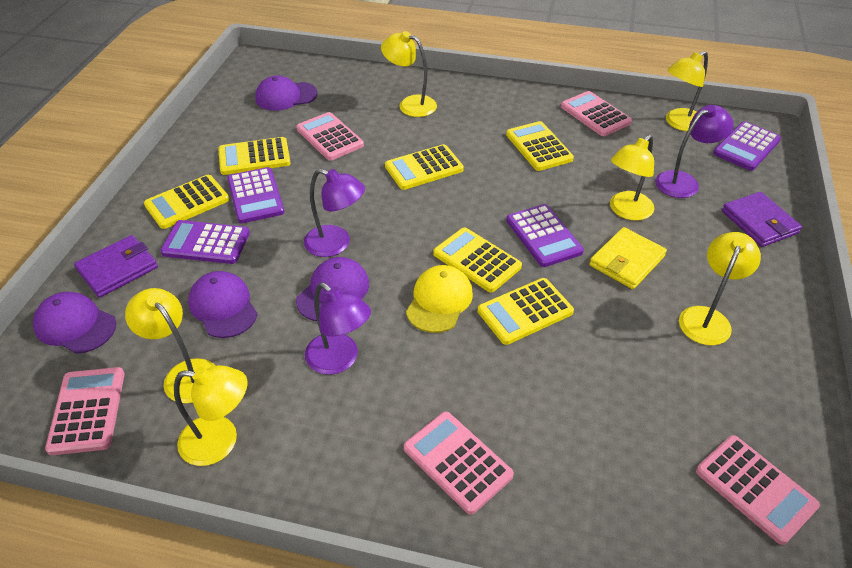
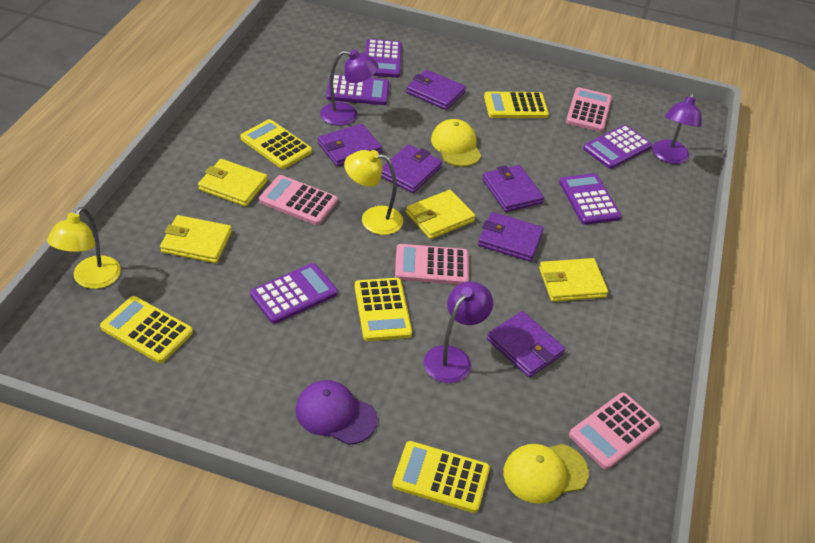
pink calculator: 5 -> 4
purple calculator: 4 -> 5
purple cap: 4 -> 1
purple wallet: 2 -> 6
yellow calculator: 6 -> 5
yellow cap: 1 -> 2
yellow lamp: 6 -> 2
yellow wallet: 1 -> 4

